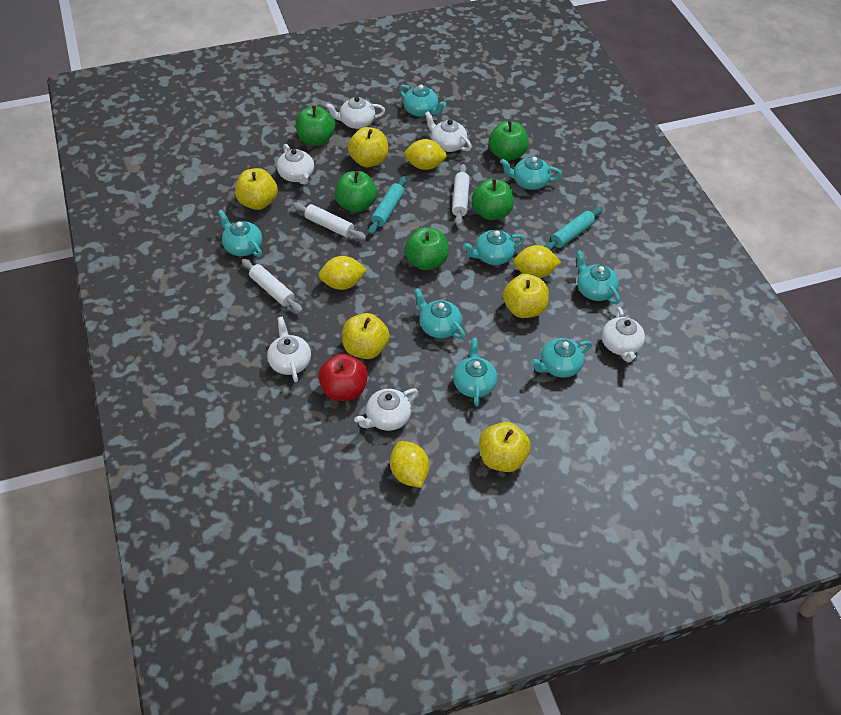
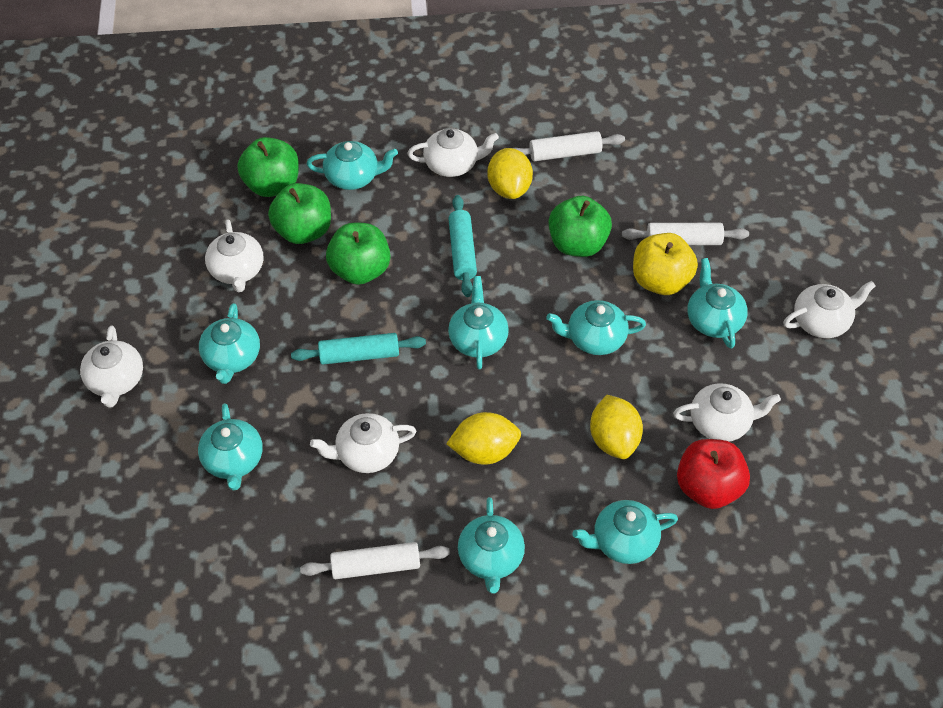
green apple: 5 -> 4
yellow apple: 5 -> 1
yellow lemon: 4 -> 3

